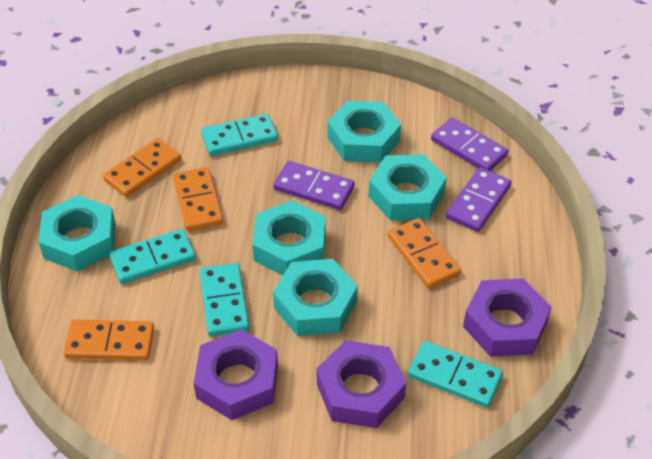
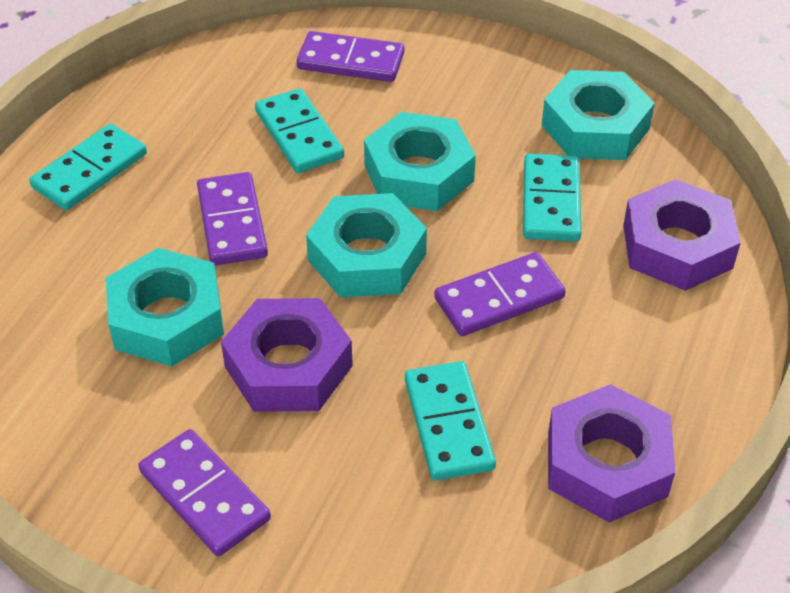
orange domino: 4 -> 0
purple domino: 3 -> 4
turquoise nut: 5 -> 4

